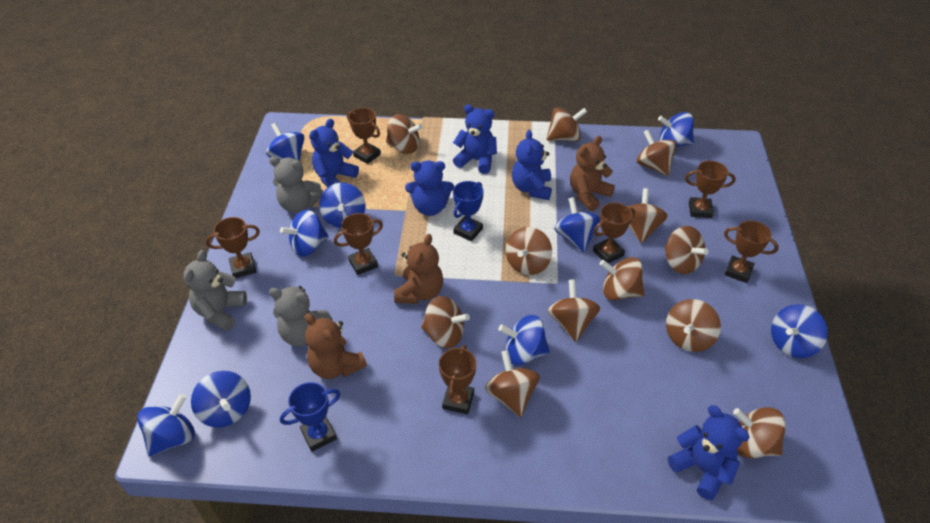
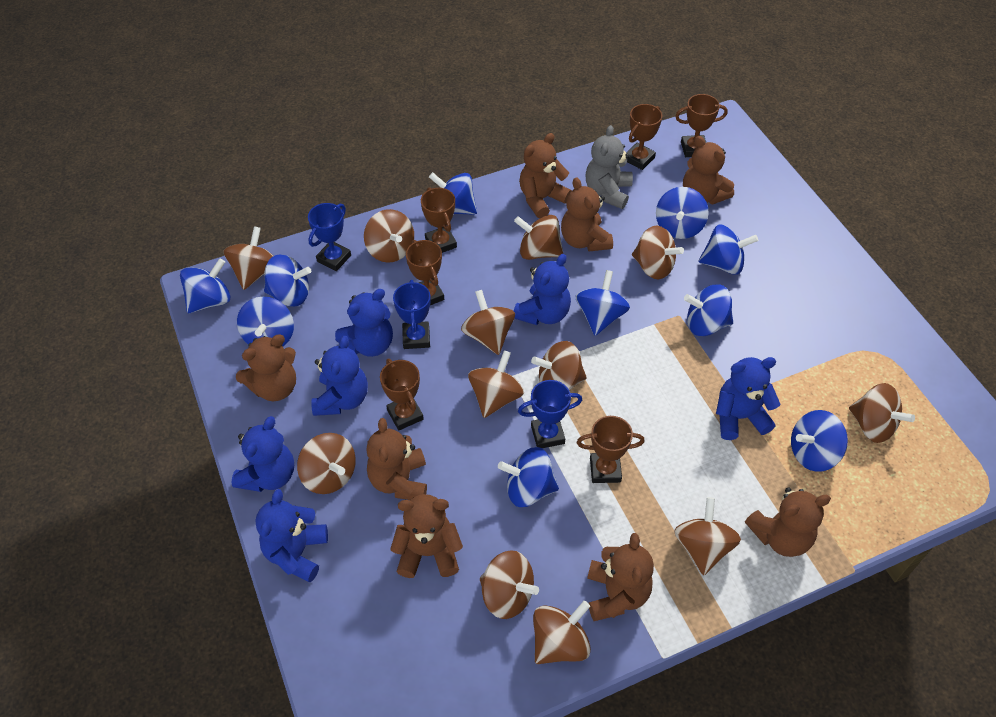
blue spinning top: 9 -> 10
blue teddy bear: 5 -> 6
blue trophy: 2 -> 3
brown teddy bear: 3 -> 8
brown trophy: 7 -> 6
grey teddy bear: 3 -> 1

